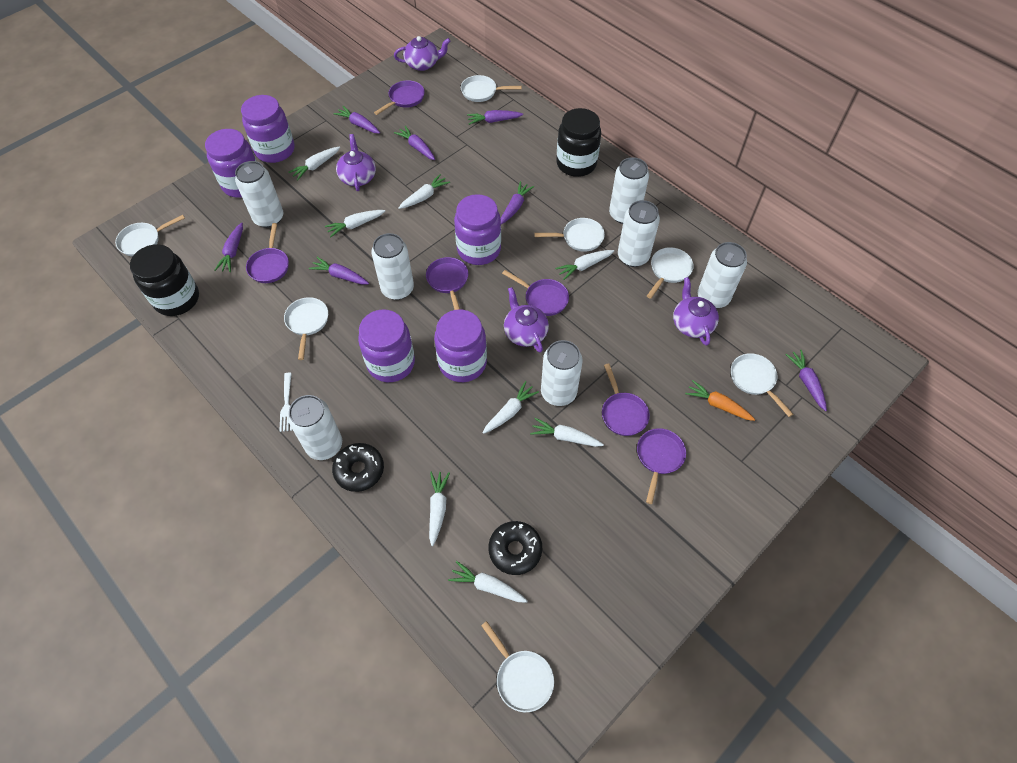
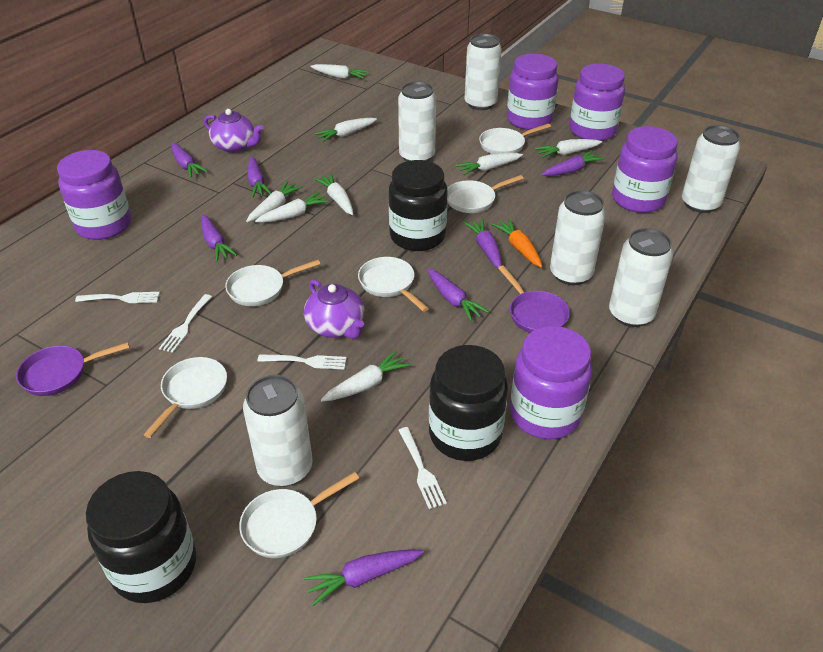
black donut: 2 -> 0
black jar: 2 -> 3
purple pan: 6 -> 2
purple teapot: 4 -> 2
white can: 7 -> 6
white fork: 1 -> 4
white pan: 7 -> 6

